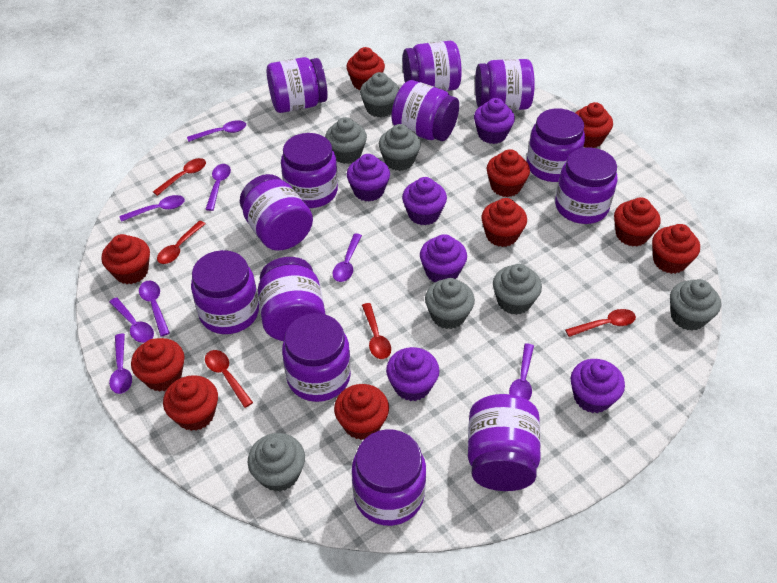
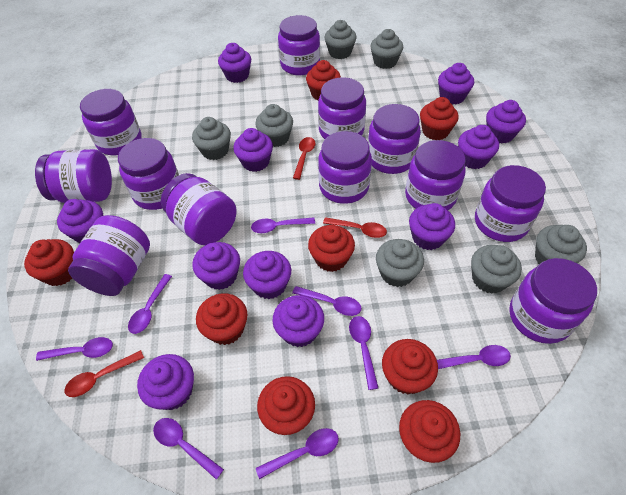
purple cupcake: 6 -> 11
purple jar: 13 -> 12
red cupcake: 10 -> 8
red spoon: 5 -> 3

